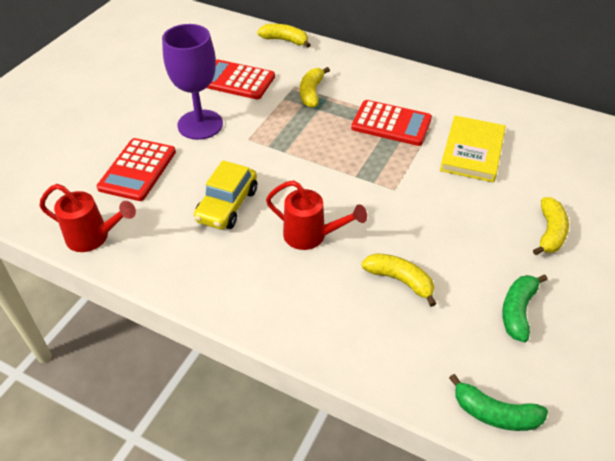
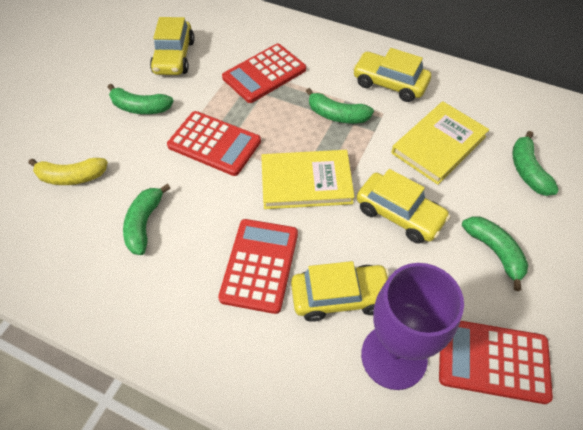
green banana: 2 -> 5
red calculator: 3 -> 4
red watering can: 2 -> 0
yellow banana: 4 -> 1
yellow book: 1 -> 2
yellow car: 1 -> 4

